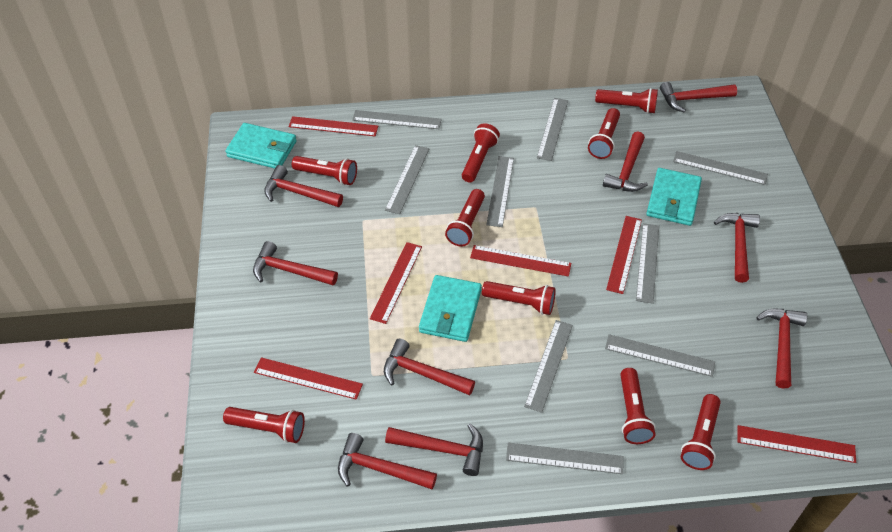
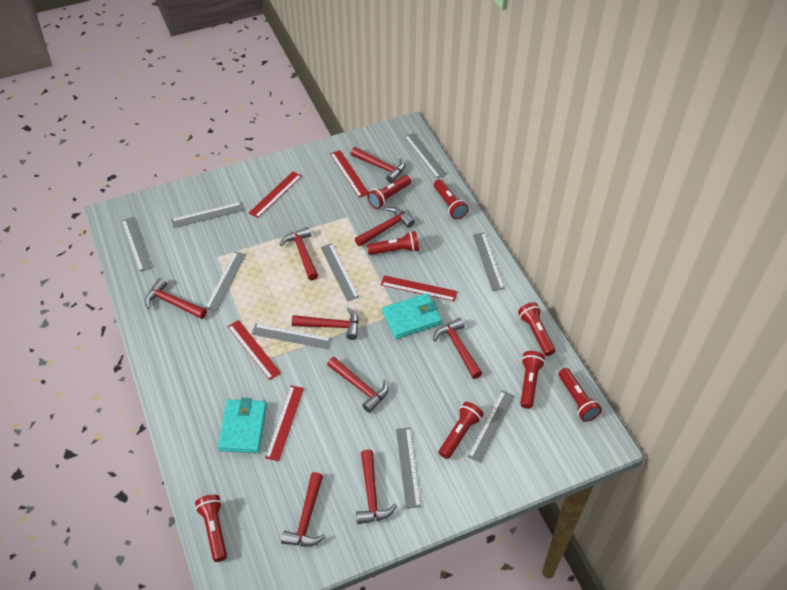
red flashlight: 9 -> 8
red ruler: 6 -> 5
turquoise wallet: 3 -> 2

